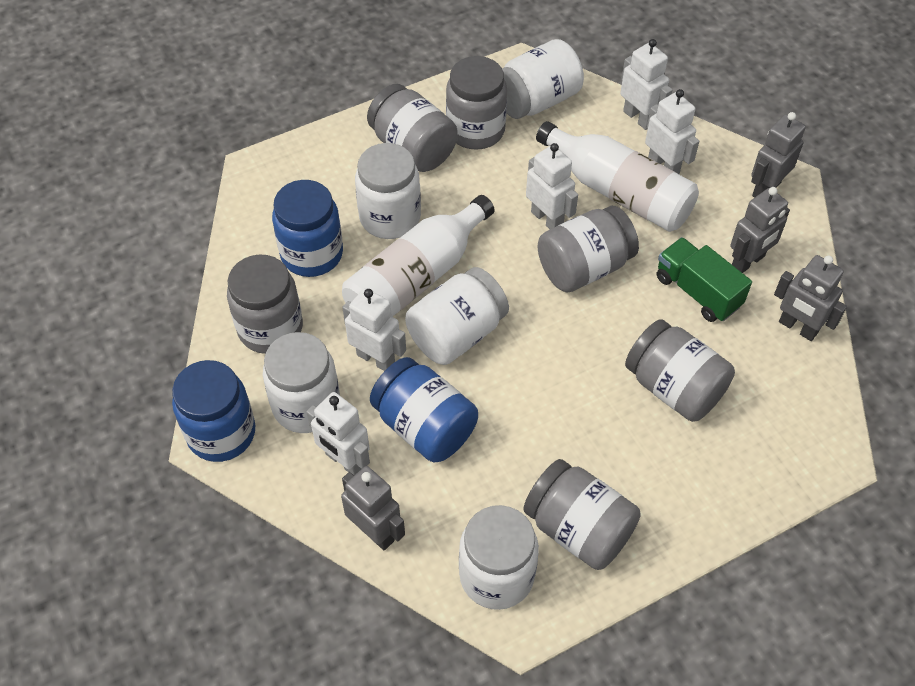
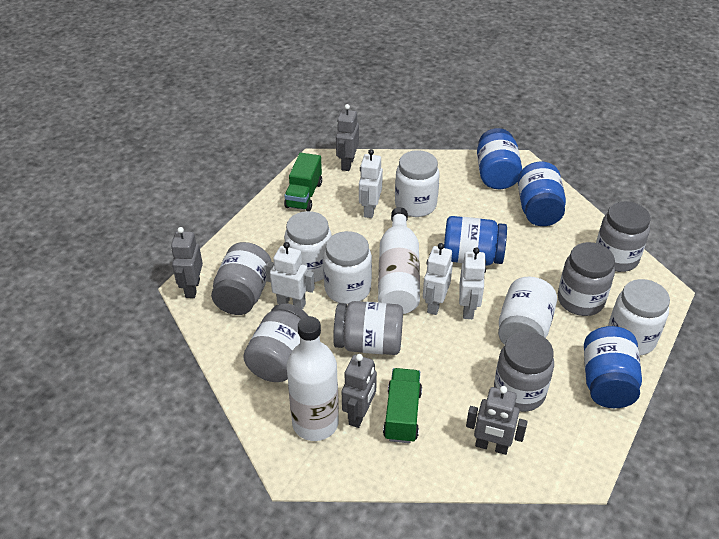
blue jar: 3 -> 4
green truck: 1 -> 2
white robot: 5 -> 4

